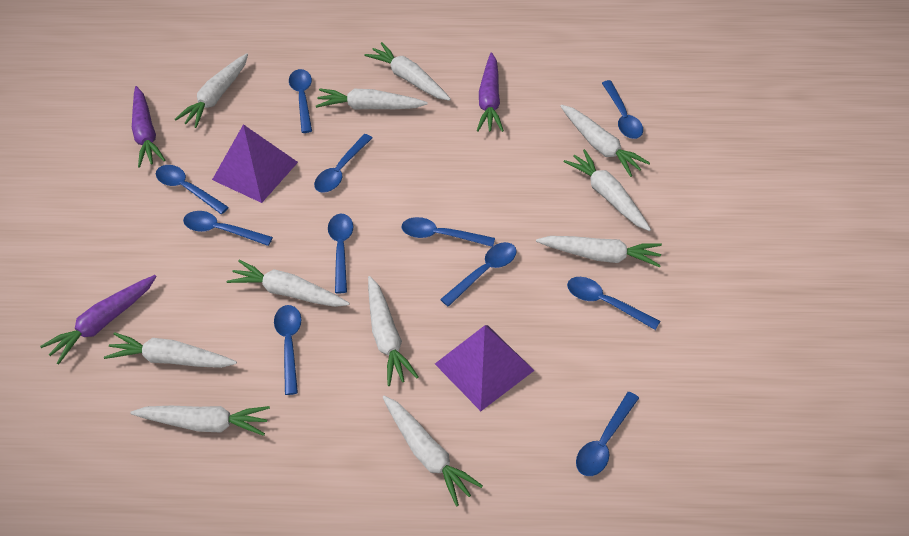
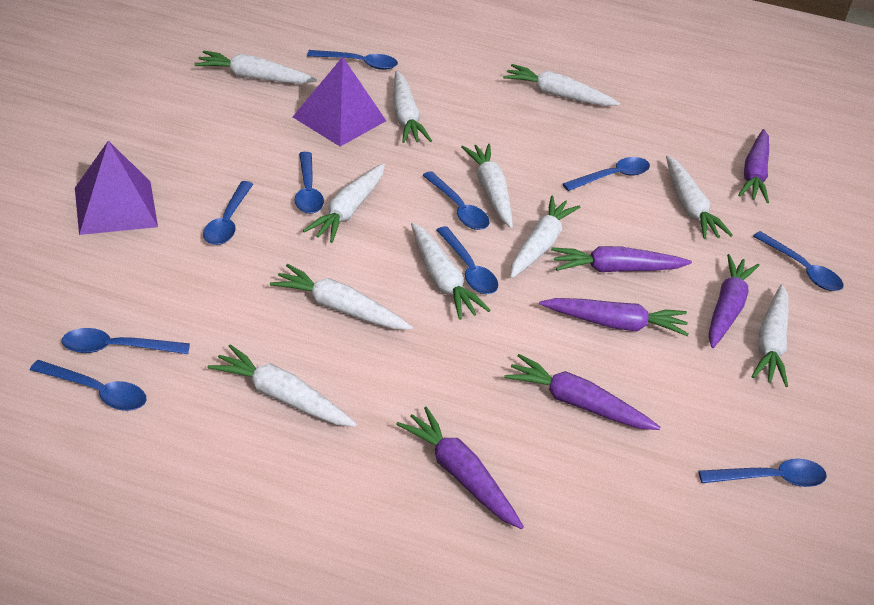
blue spoon: 11 -> 10
purple carrot: 3 -> 6

